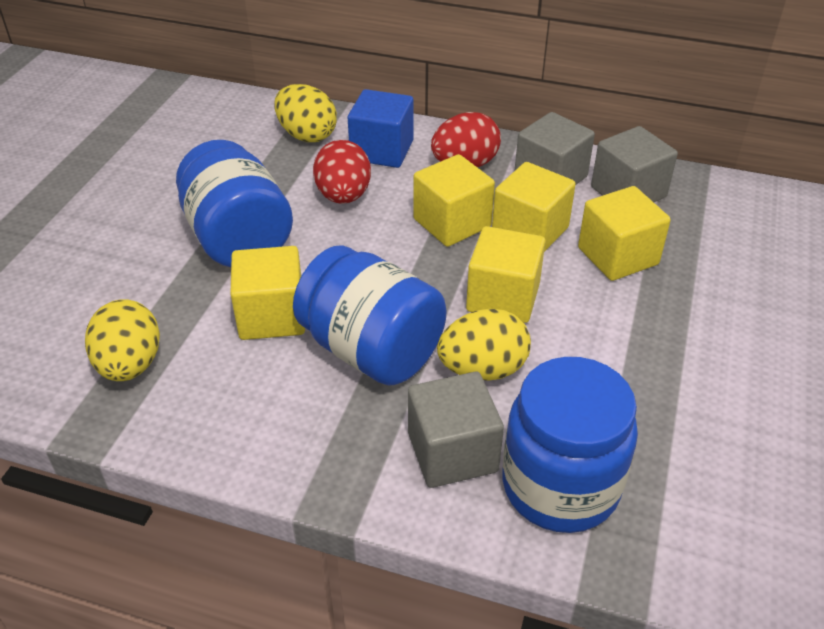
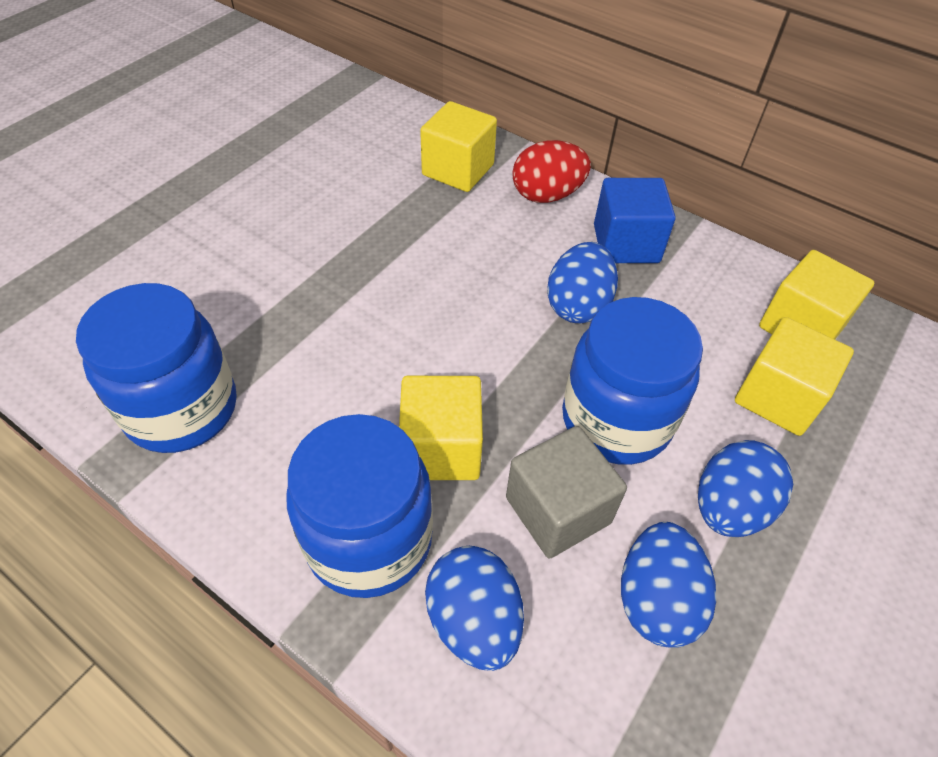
blue egg: 0 -> 4
grey cube: 3 -> 1
red egg: 2 -> 1
yellow cube: 5 -> 4
yellow egg: 3 -> 0

